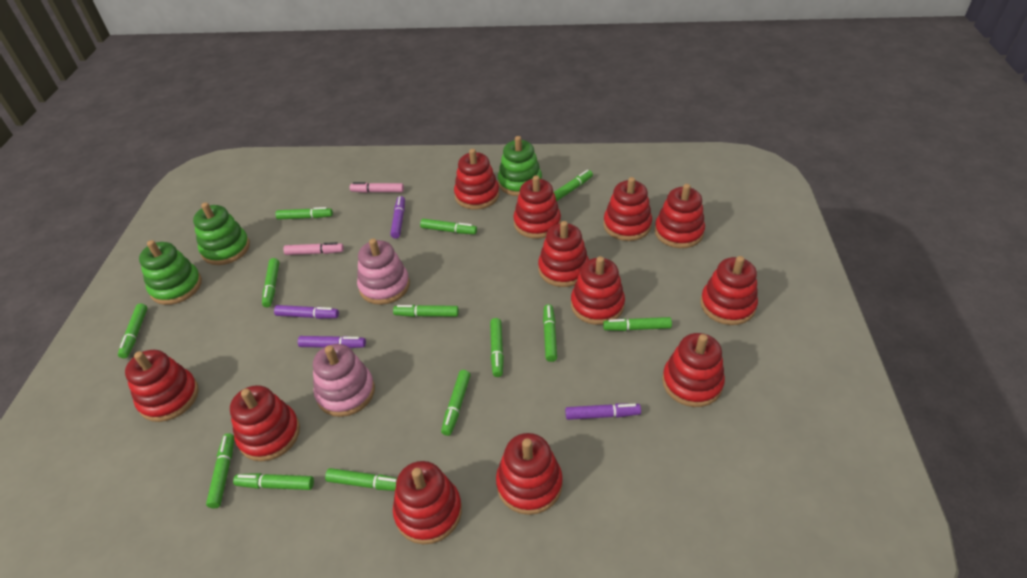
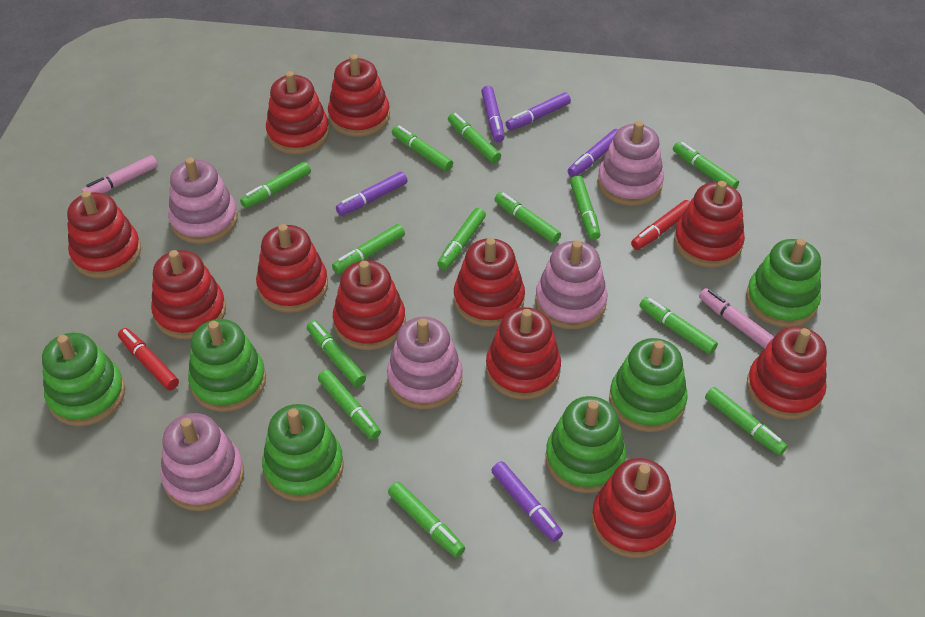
green stacking toy: 3 -> 6
pink stacking toy: 2 -> 5
purple marker: 4 -> 5
red marker: 0 -> 2
red stacking toy: 12 -> 11

